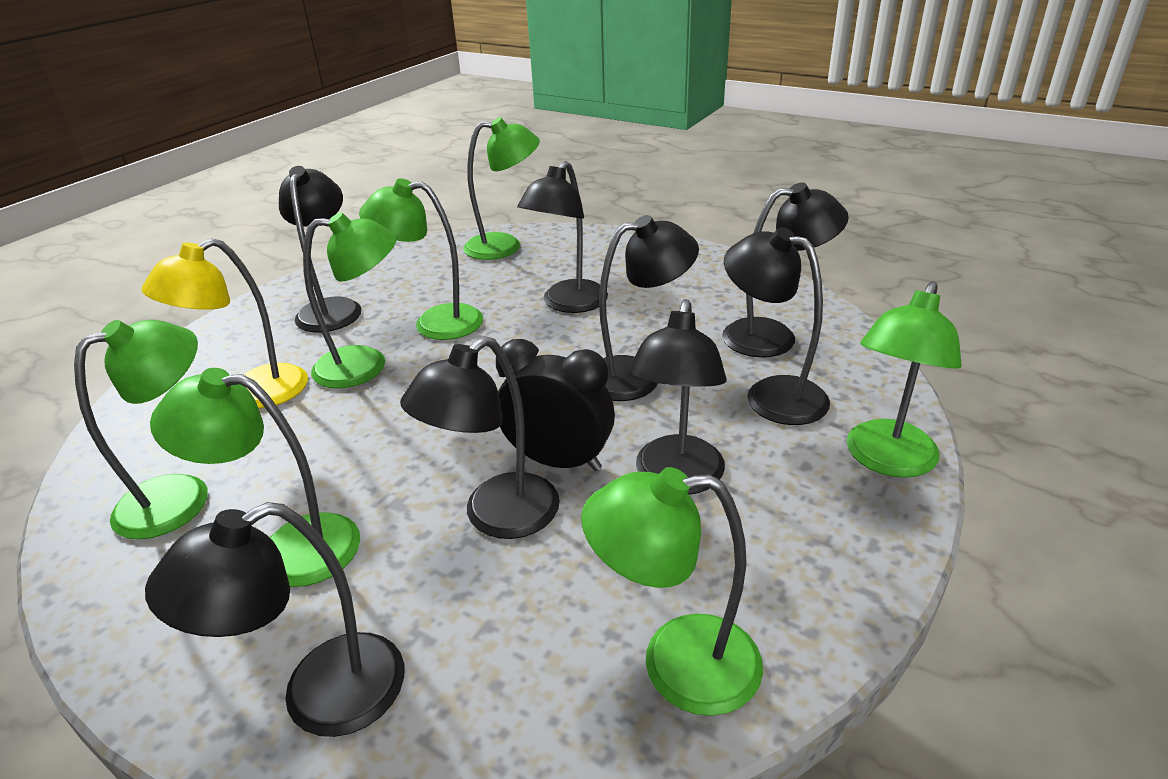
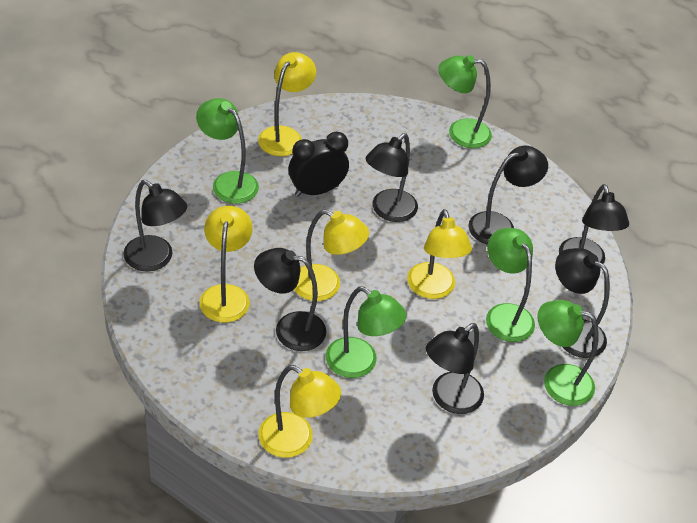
black lamp: 8 -> 7
green lamp: 7 -> 5
yellow lamp: 1 -> 5

